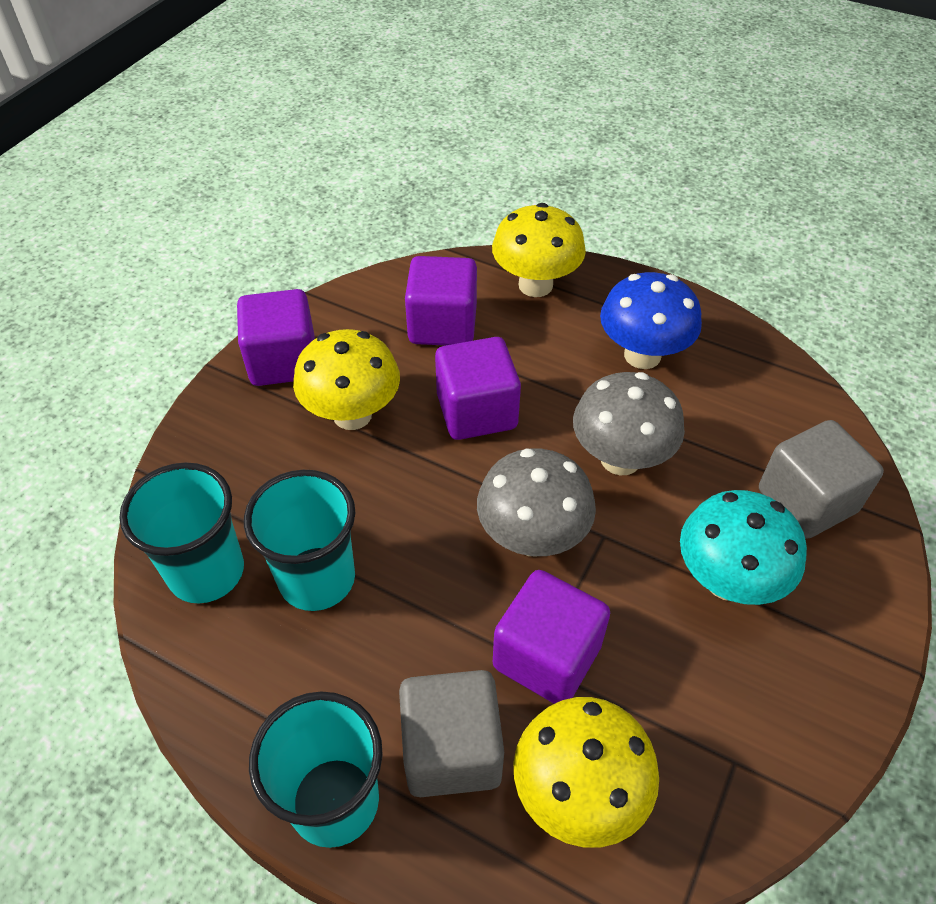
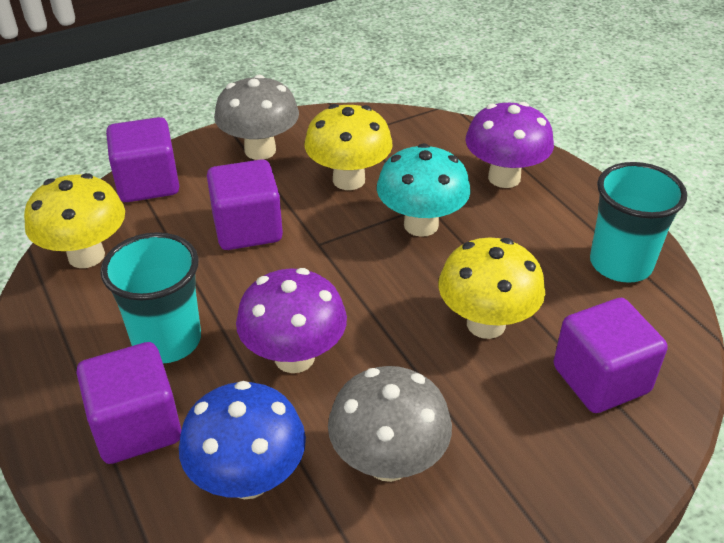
grey cube: 2 -> 0
purple mushroom: 0 -> 2
turquoise cup: 3 -> 2

